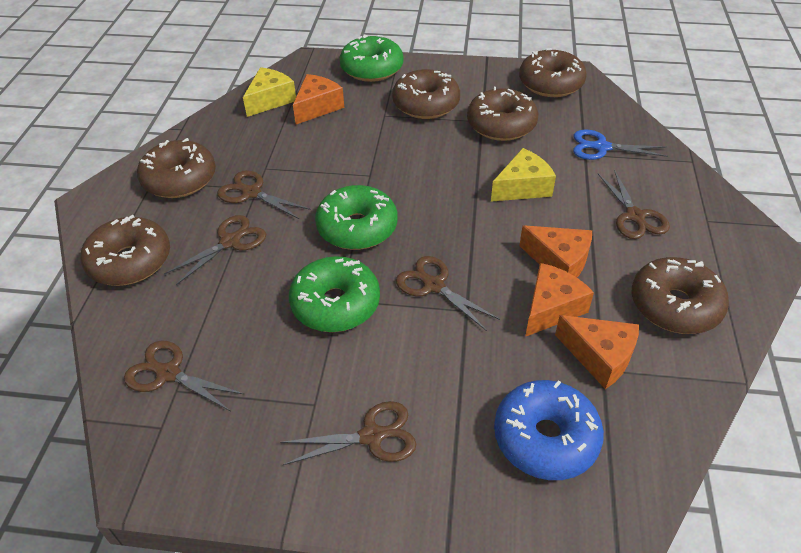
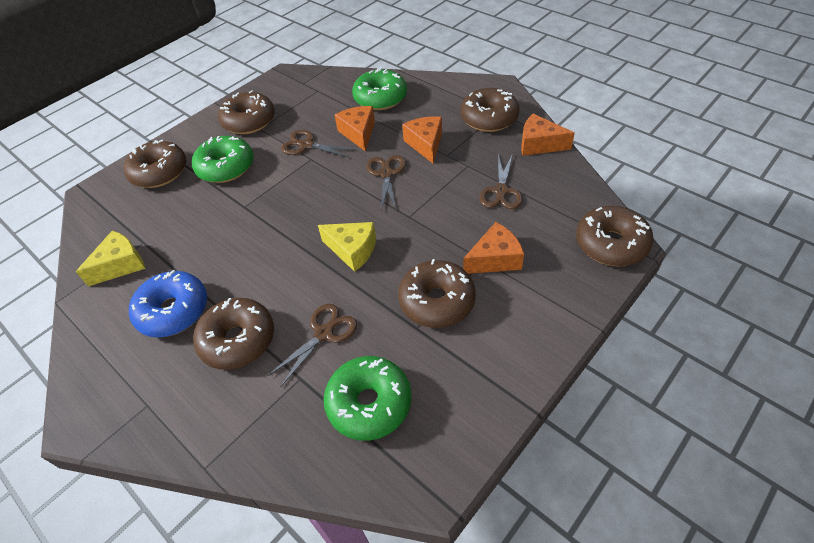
blue scissors: 1 -> 0
brown scissors: 6 -> 4

